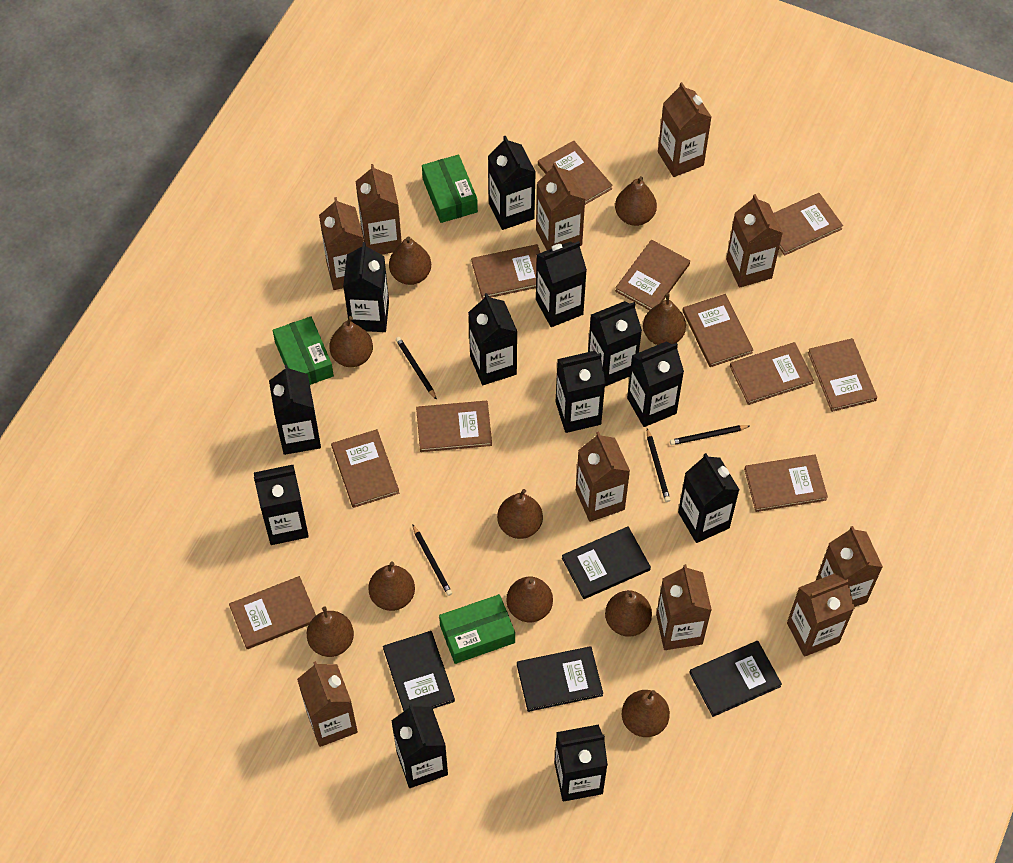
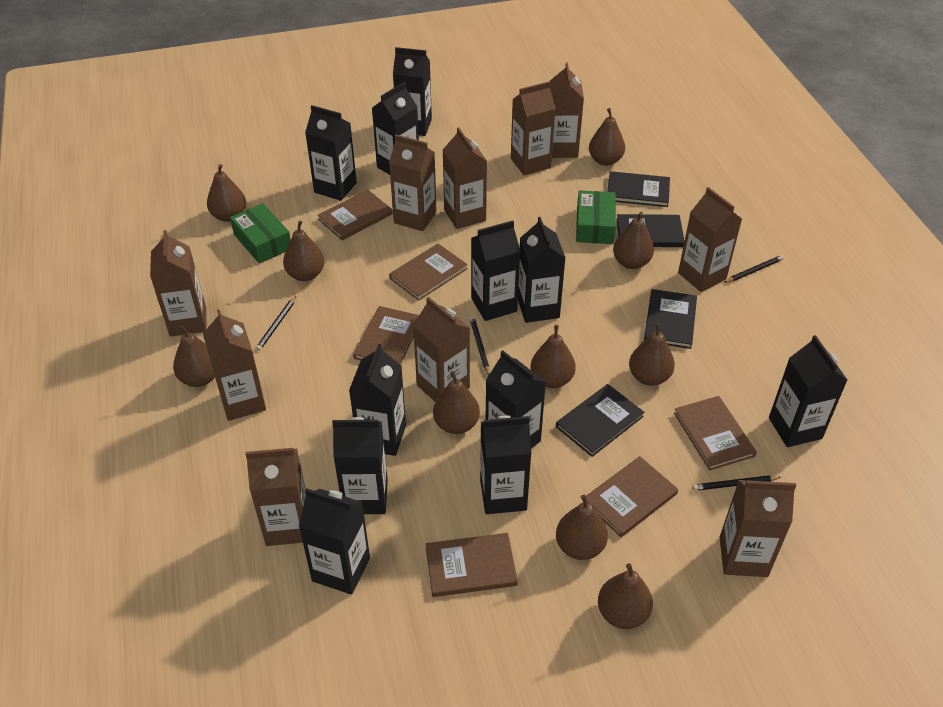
black carton: 12 -> 11
brown book: 11 -> 6
green box: 3 -> 2

